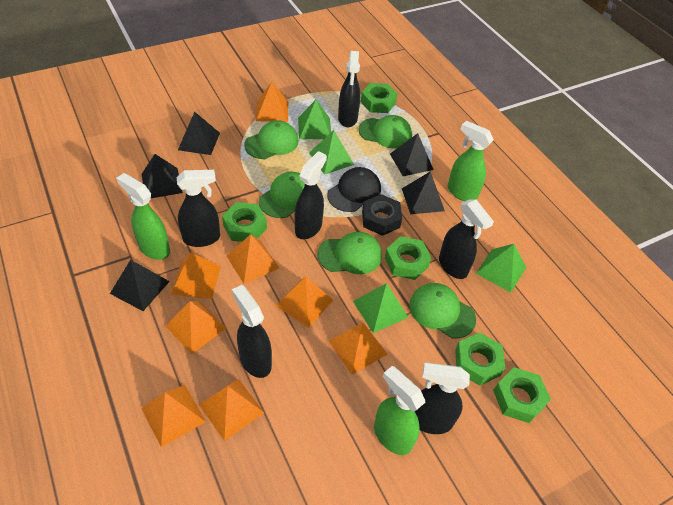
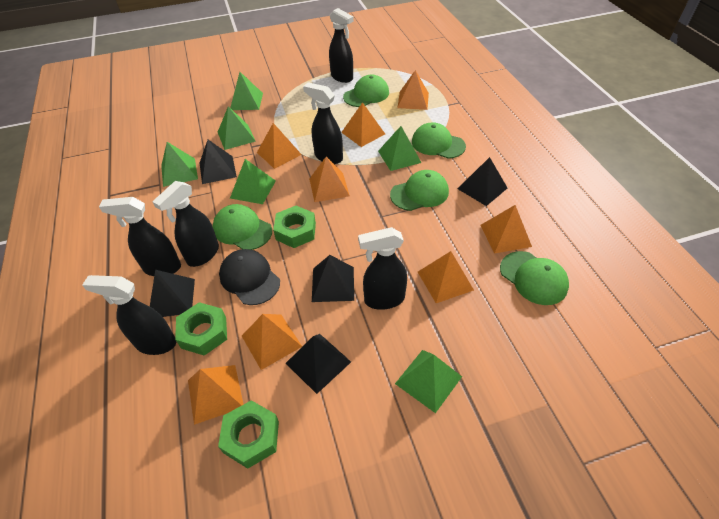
black nut: 1 -> 0
green nut: 5 -> 3
green pyramid: 4 -> 6
green spray bottle: 3 -> 0

